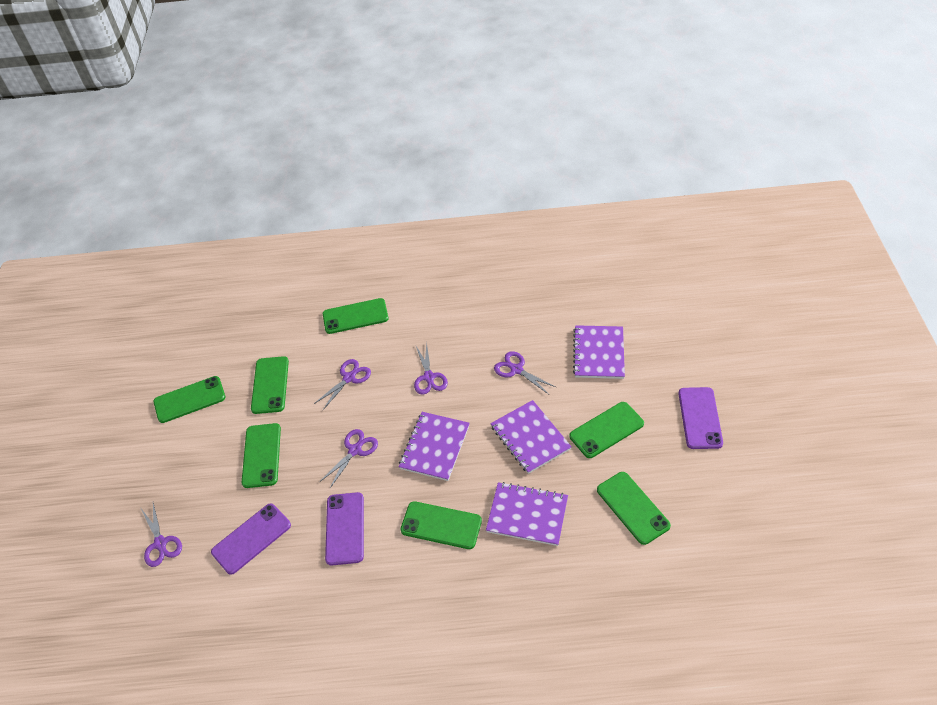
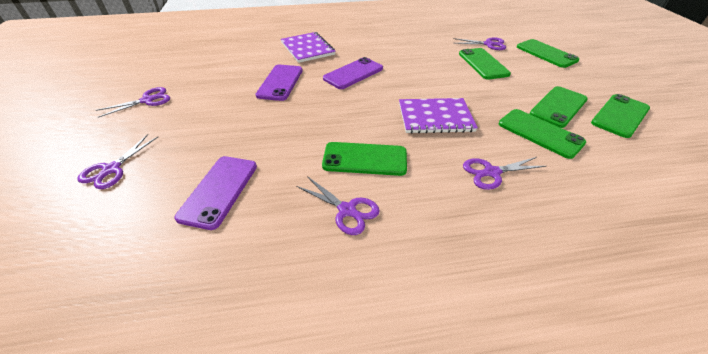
green phone: 7 -> 6
purple notebook: 4 -> 2

